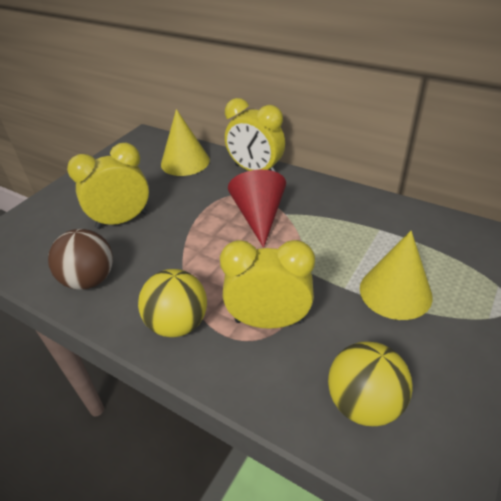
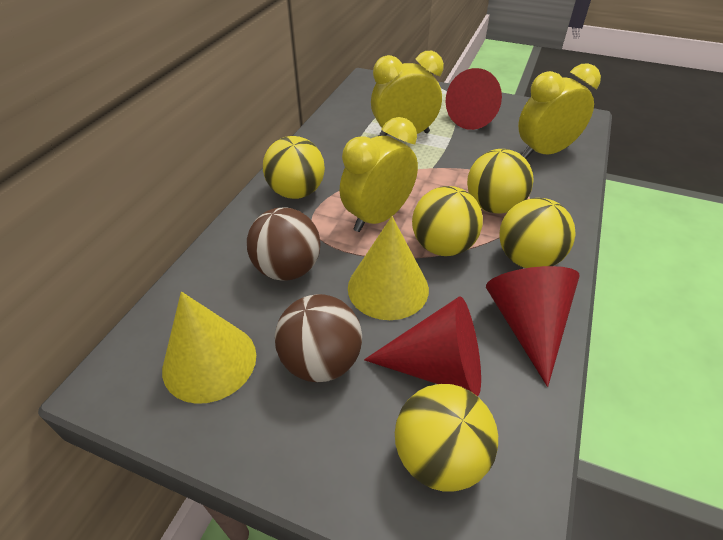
brown ball: 1 -> 2
red cone: 1 -> 3
yellow ball: 2 -> 5

